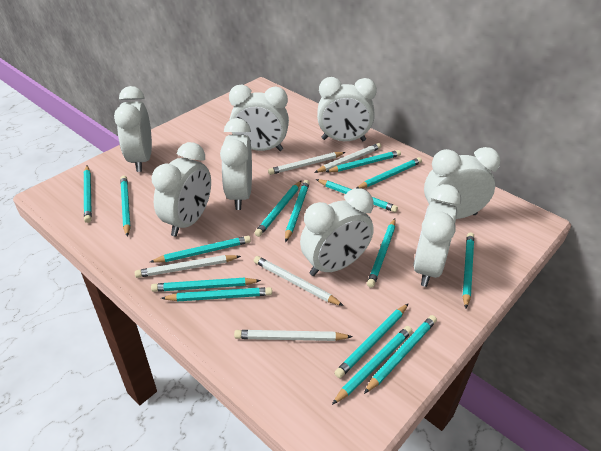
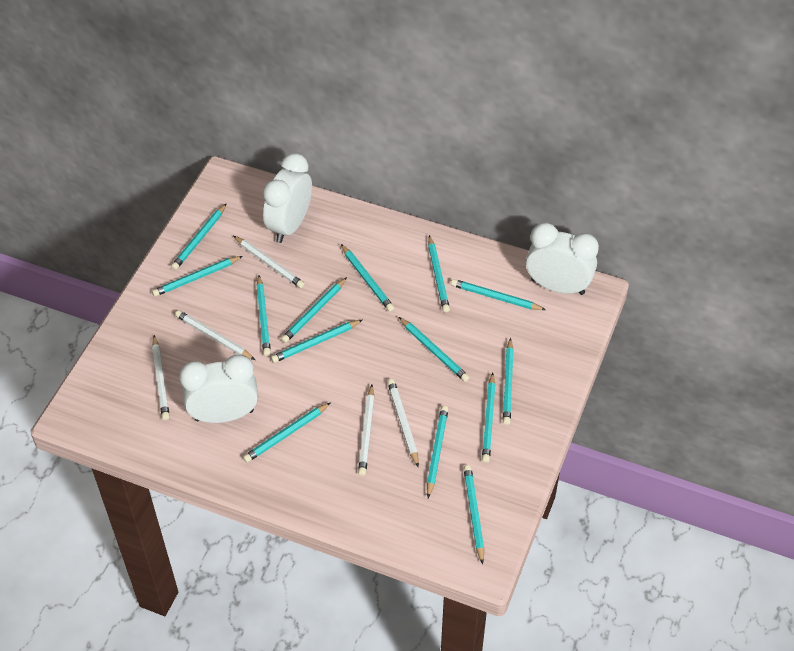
turquoise pencil: 15 -> 14
white clock: 8 -> 3

